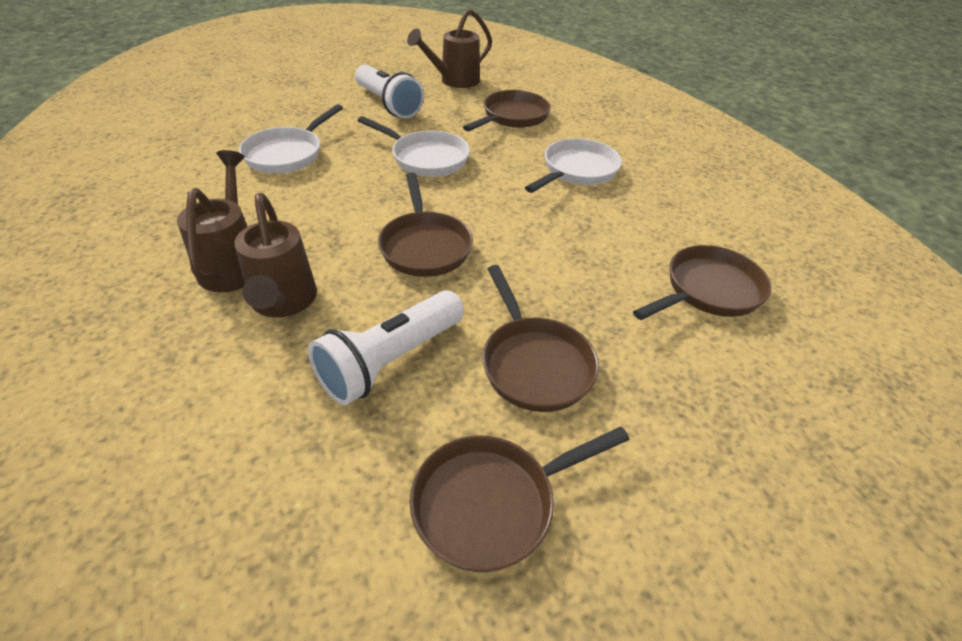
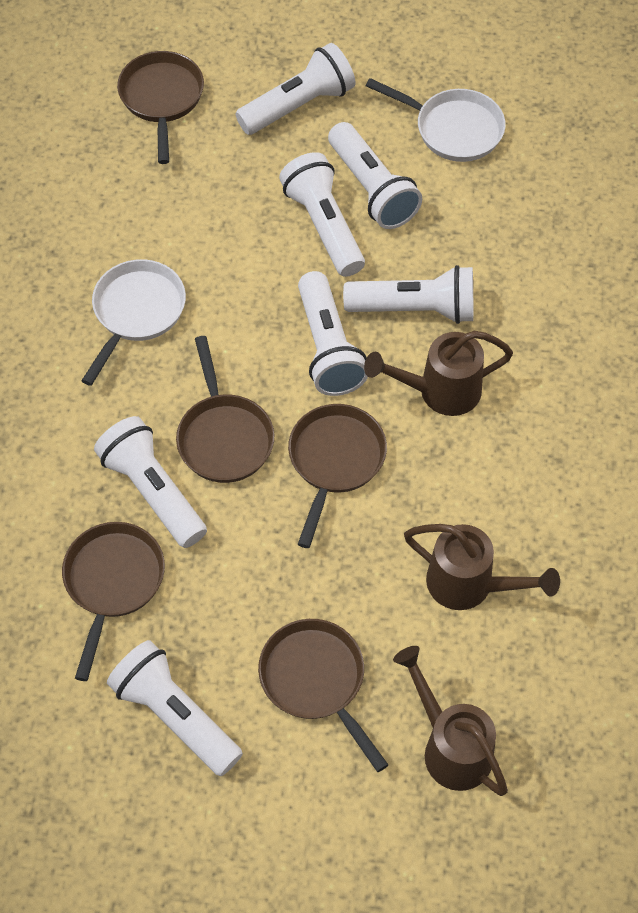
white flashlight: 2 -> 7
white pan: 3 -> 2

